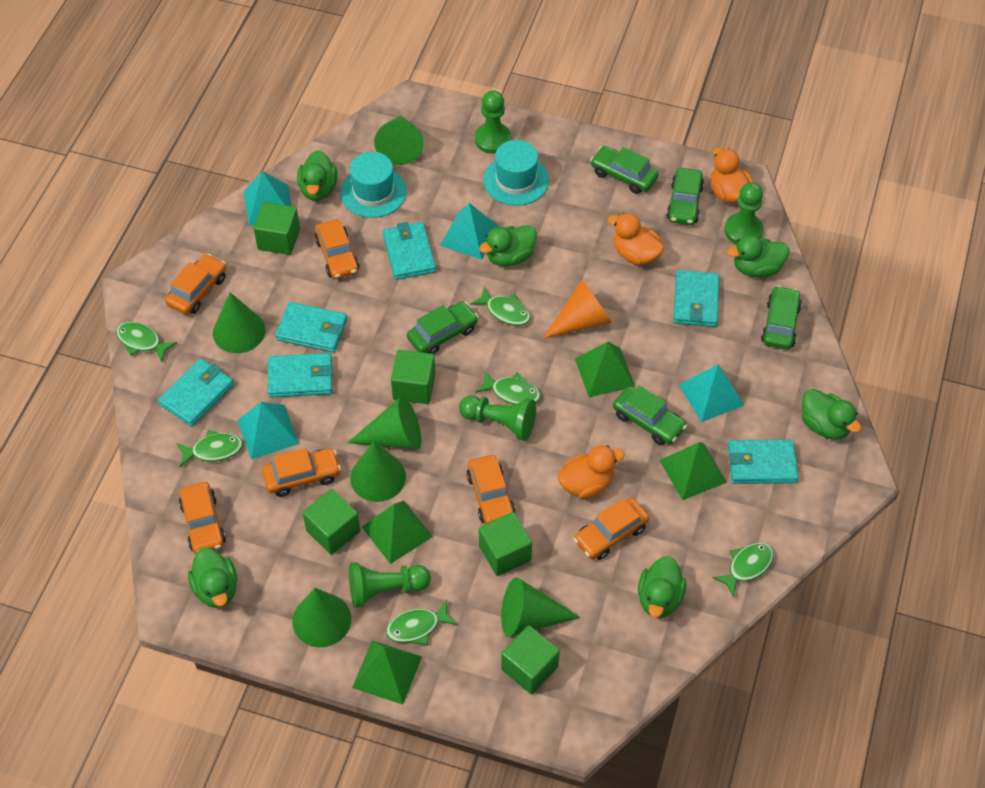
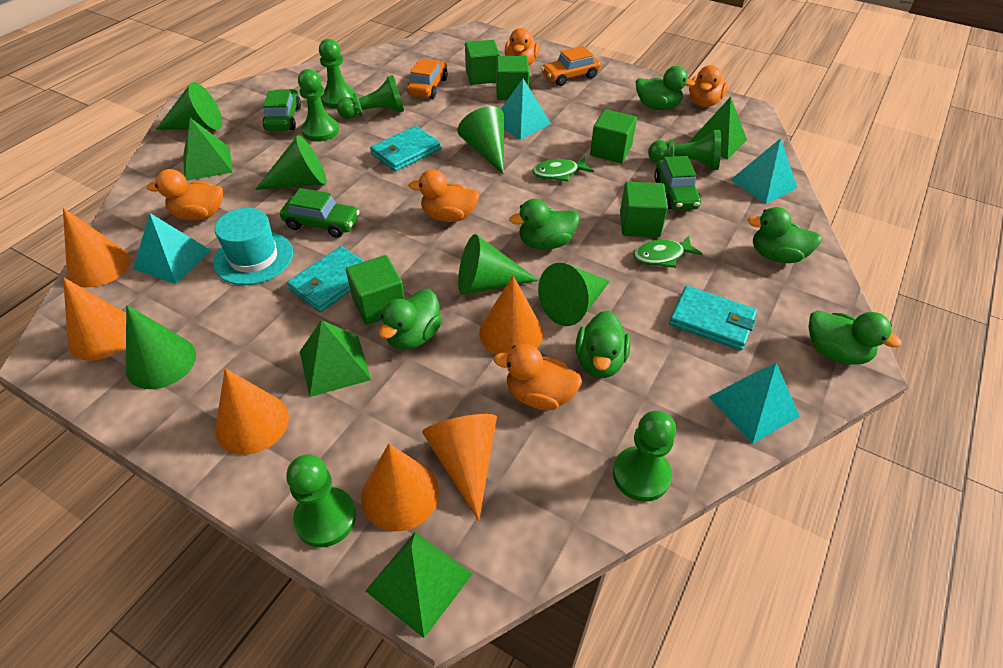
green car: 5 -> 3
green fish: 6 -> 2
green pawn: 4 -> 6
orange car: 6 -> 2
orange cone: 1 -> 6
orange duck: 3 -> 5
turquoise hat: 2 -> 1
turquoise wallet: 6 -> 3

